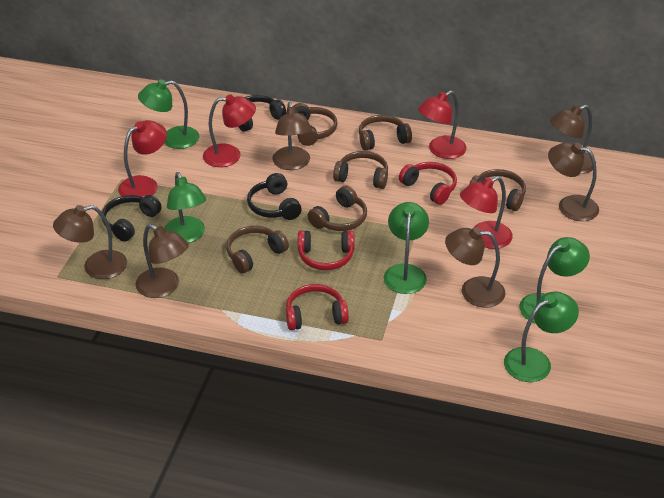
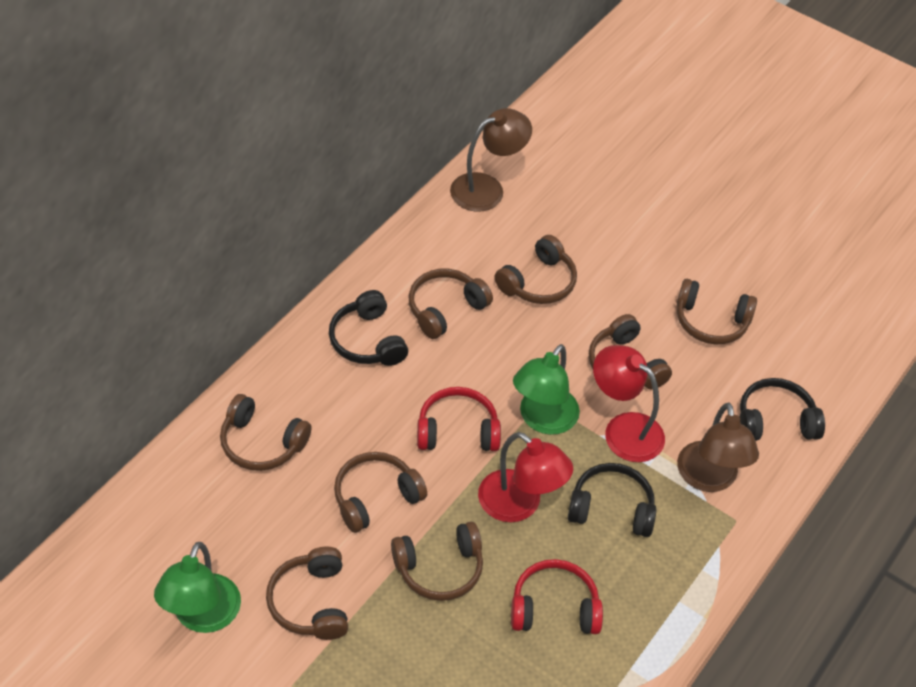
brown headphones: 6 -> 8
brown lamp: 6 -> 2
green lamp: 5 -> 2
red headphones: 3 -> 2
red lamp: 4 -> 2

